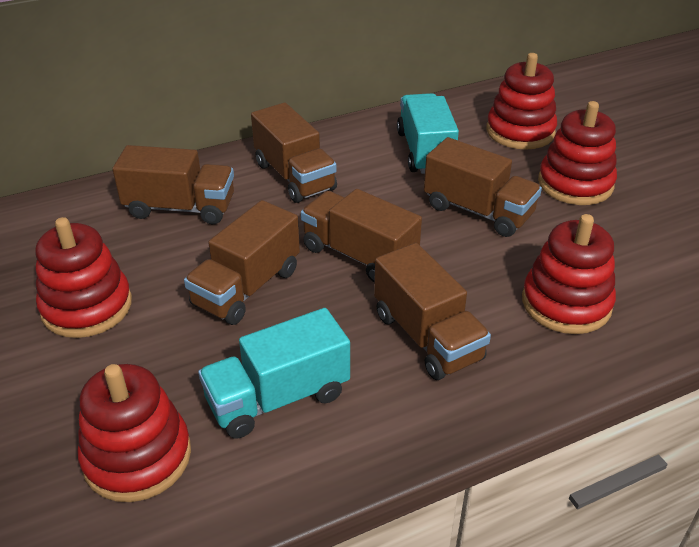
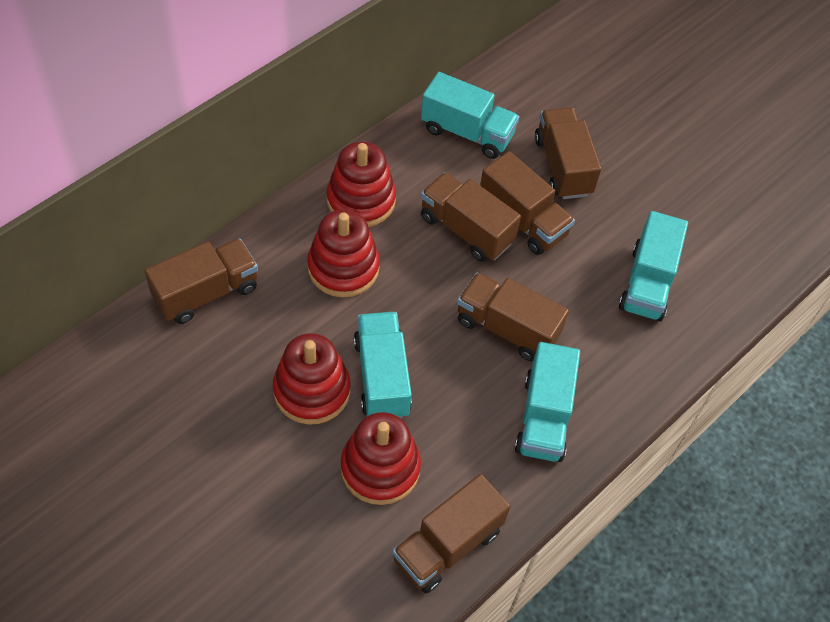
red stacking toy: 5 -> 4
turquoise truck: 2 -> 4

